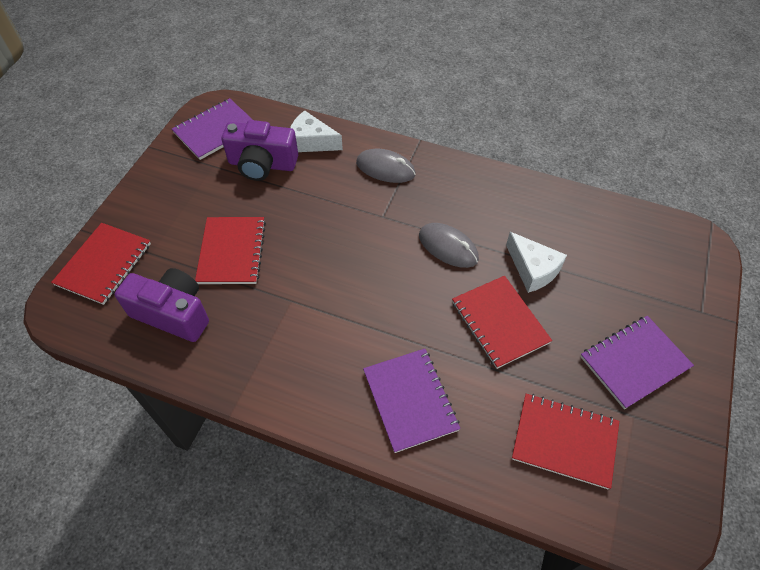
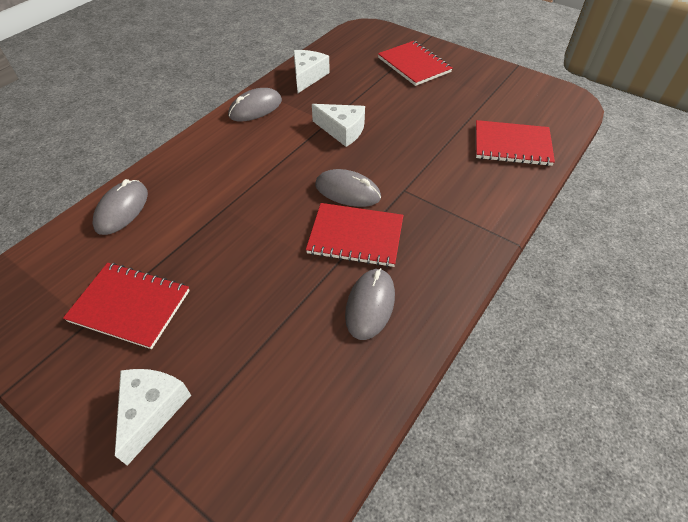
grey mouse: 2 -> 4
purple camera: 2 -> 0
purple notebook: 3 -> 0
white cheese: 2 -> 3

